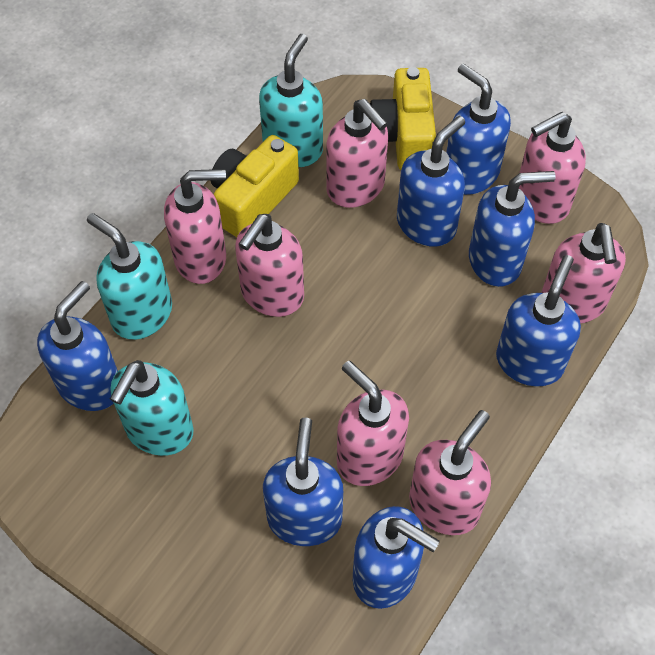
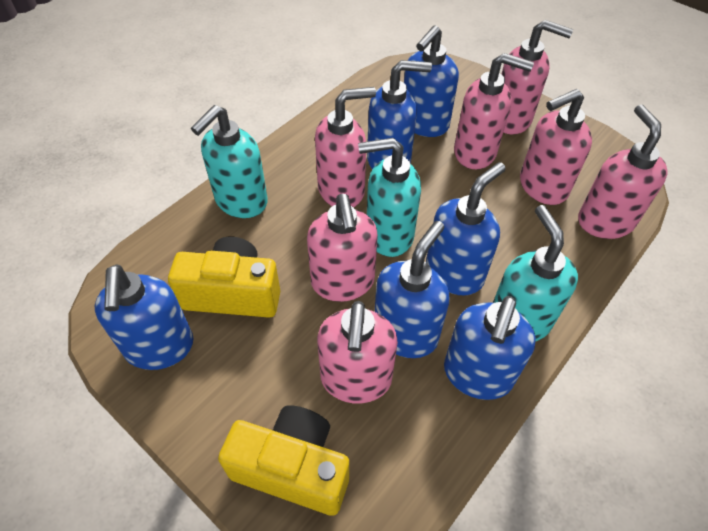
blue soap dispenser: 7 -> 6

